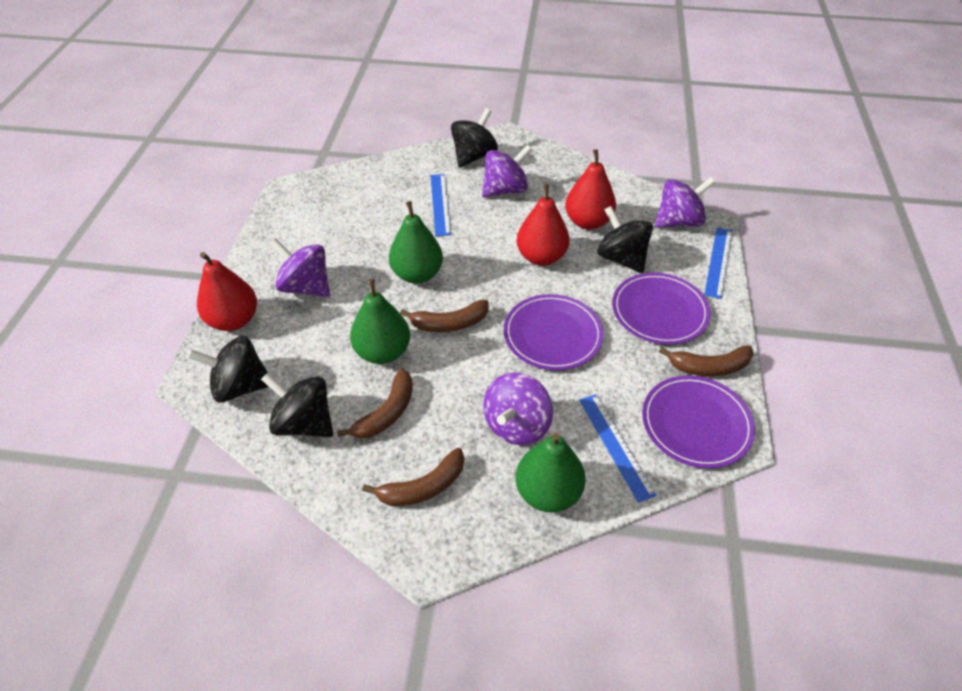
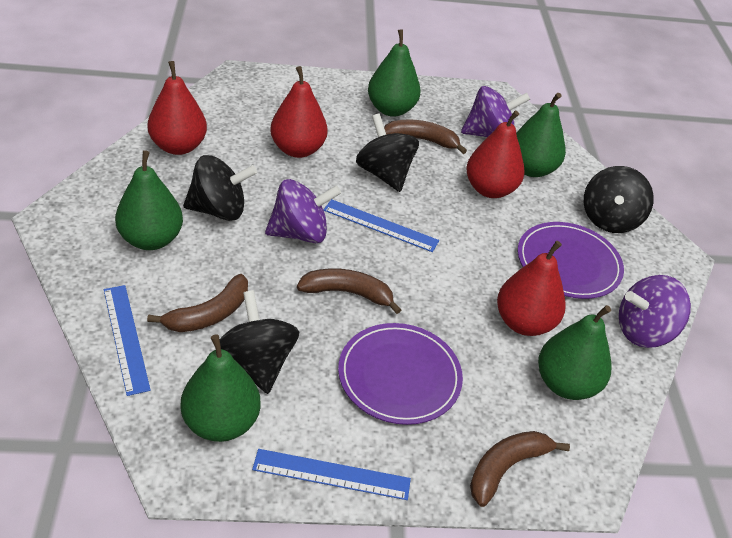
green pear: 3 -> 5
purple plate: 3 -> 2
purple spinning top: 4 -> 3
red pear: 3 -> 4

